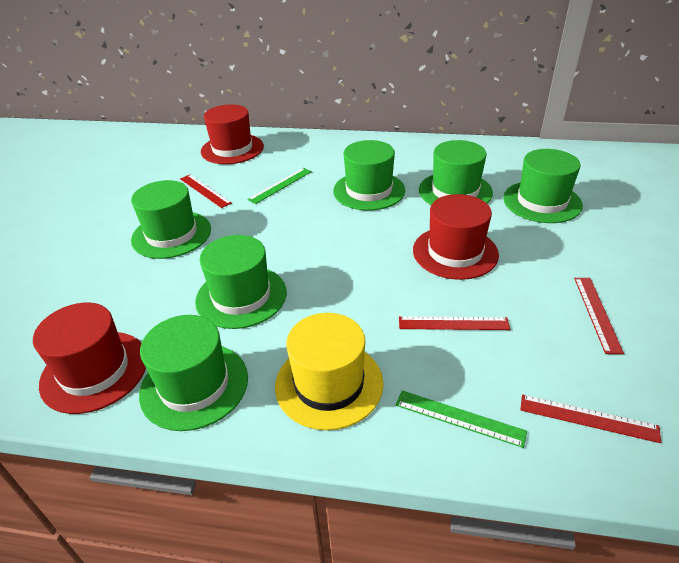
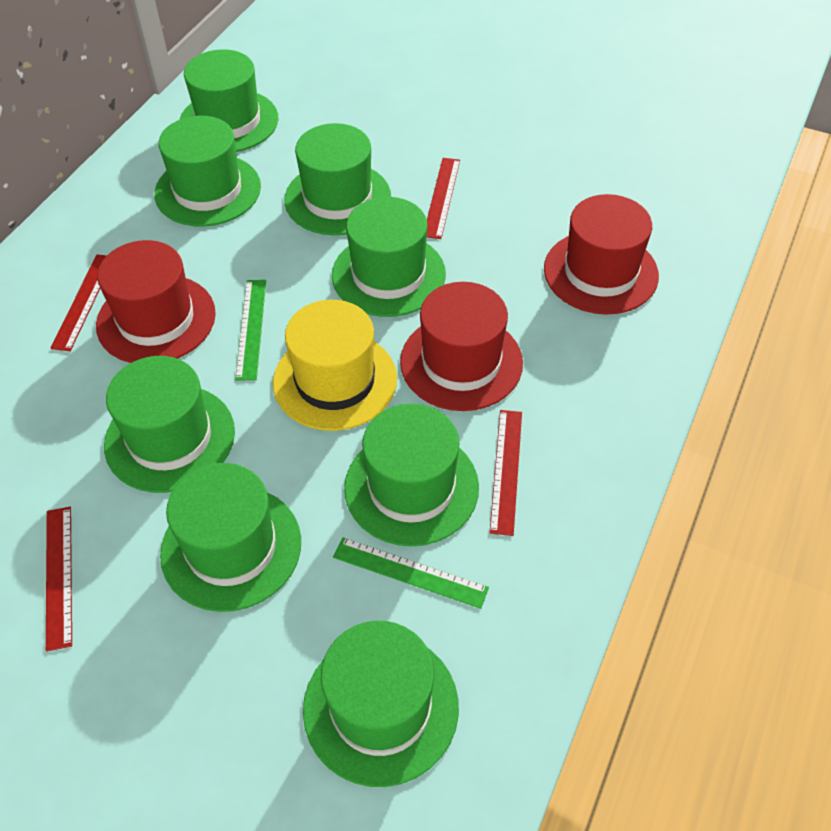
green hat: 6 -> 8

